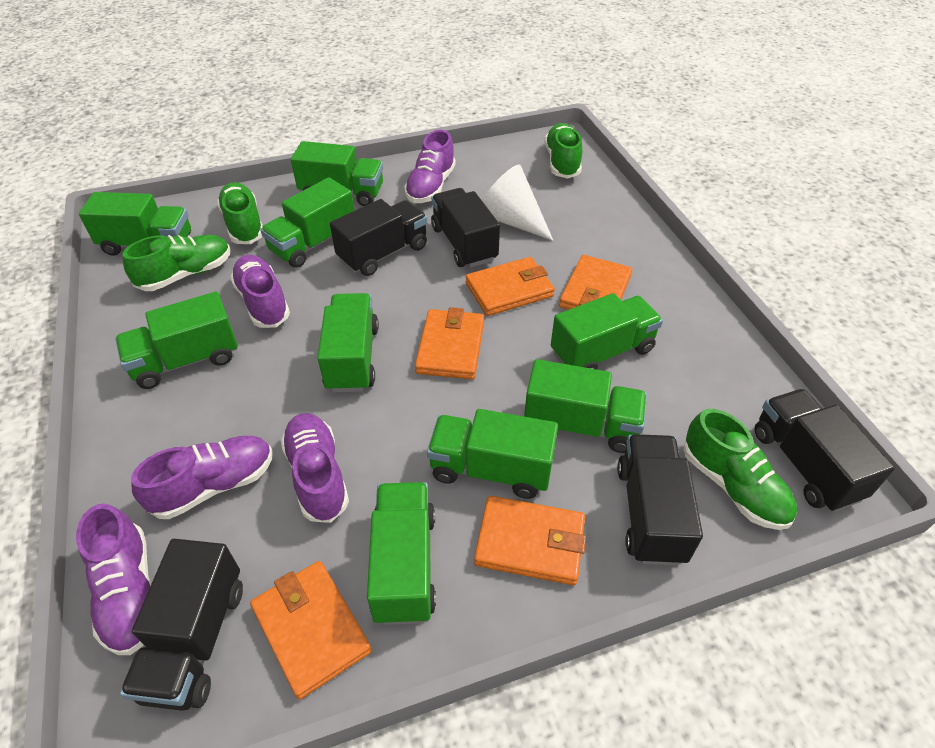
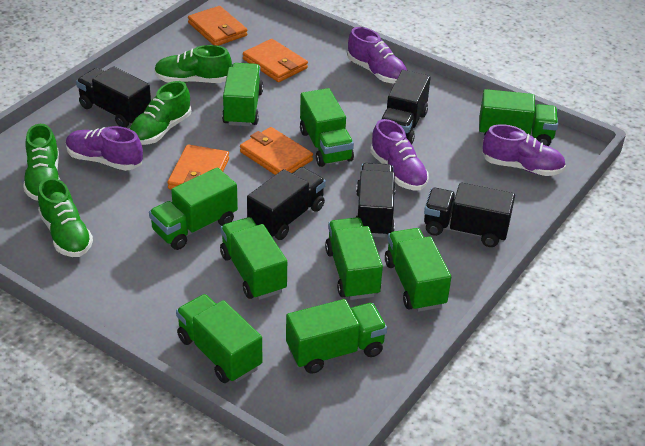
orange wallet: 5 -> 4
purple shoe: 5 -> 4
white cone: 1 -> 0

